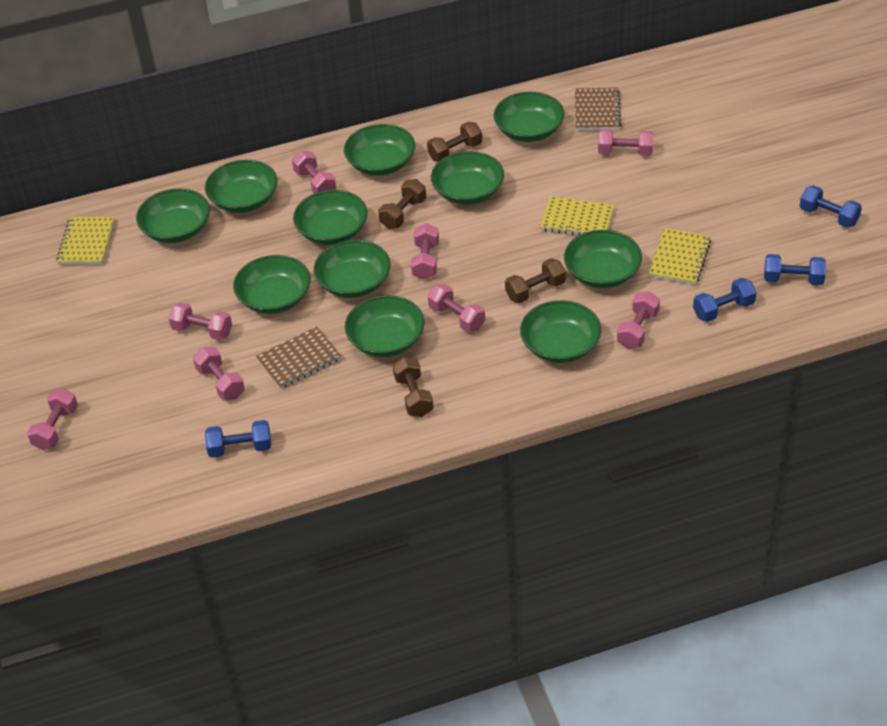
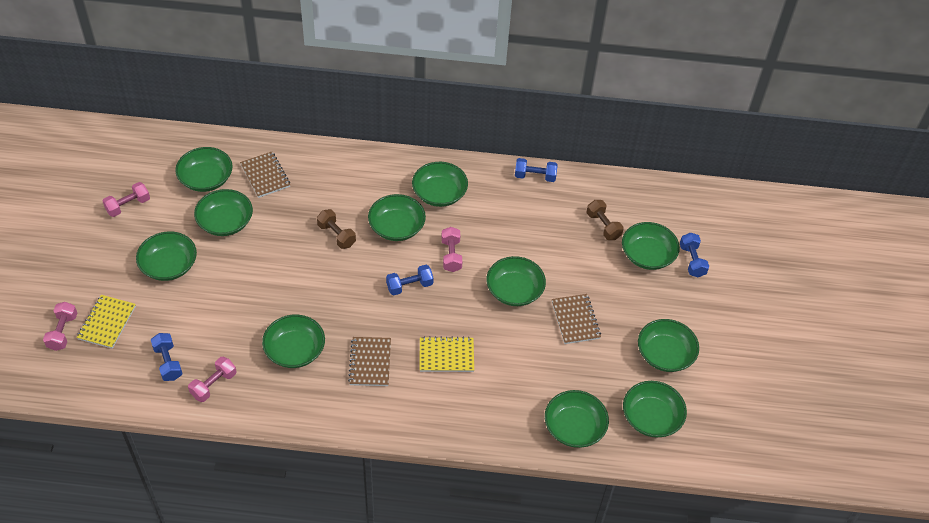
brown dumbbell: 4 -> 2
brown notebook: 2 -> 3
pink dumbbell: 8 -> 4
yellow notebook: 3 -> 2

